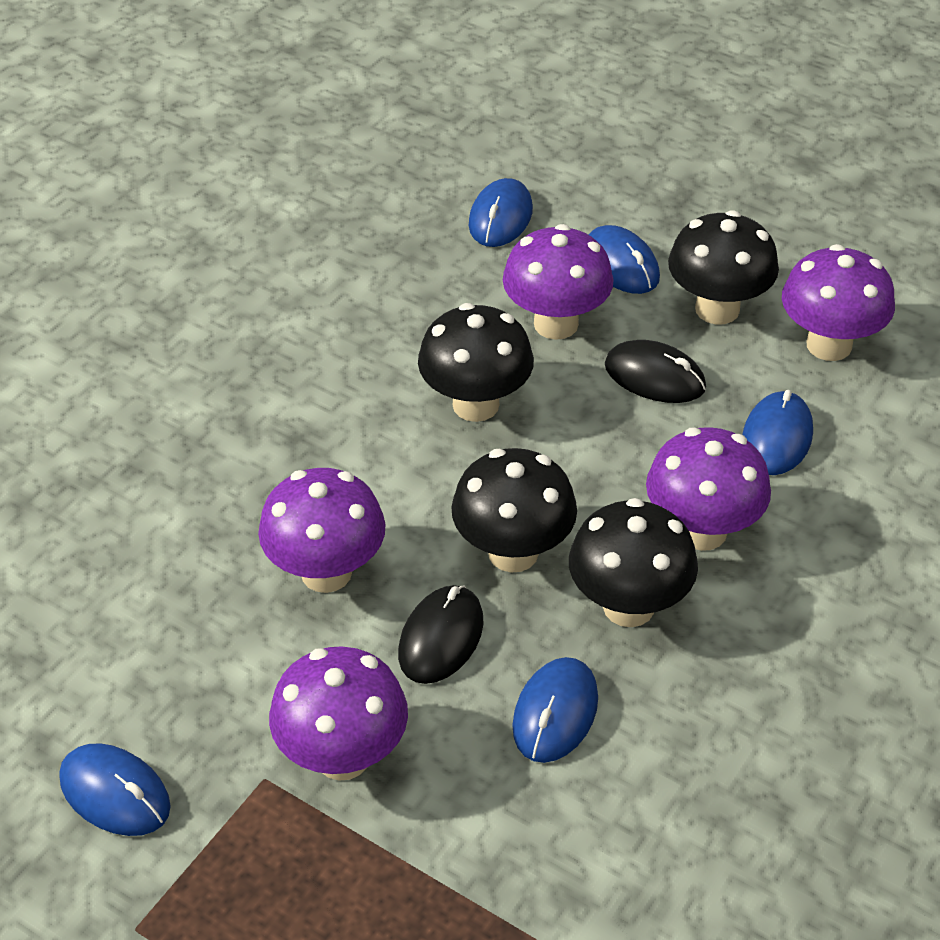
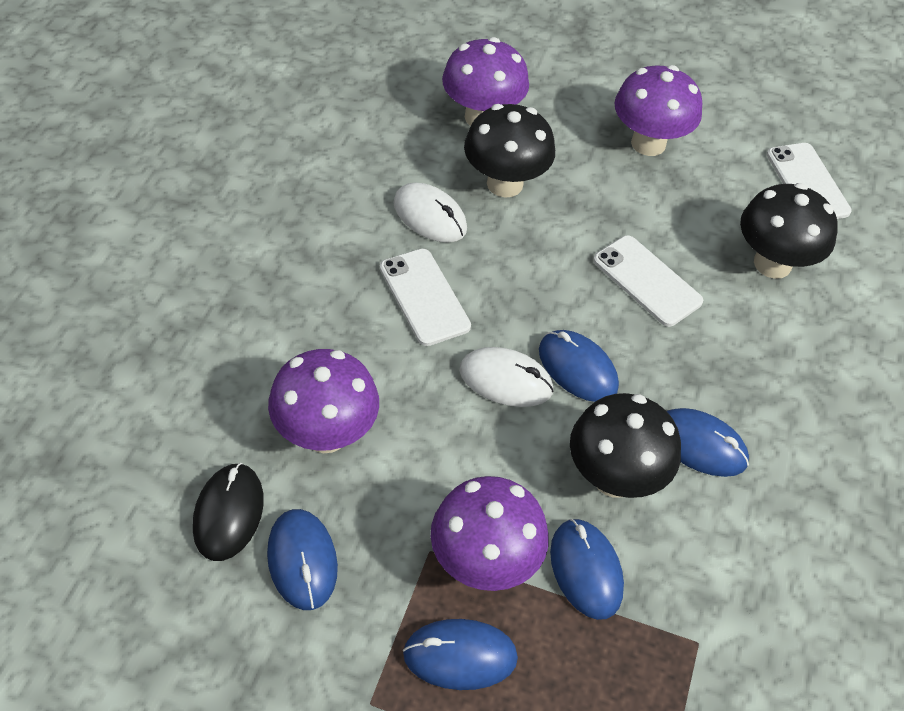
black mouse: 2 -> 1
black mushroom: 4 -> 3
purple mushroom: 5 -> 4
white mouse: 0 -> 2
white phone: 0 -> 3

